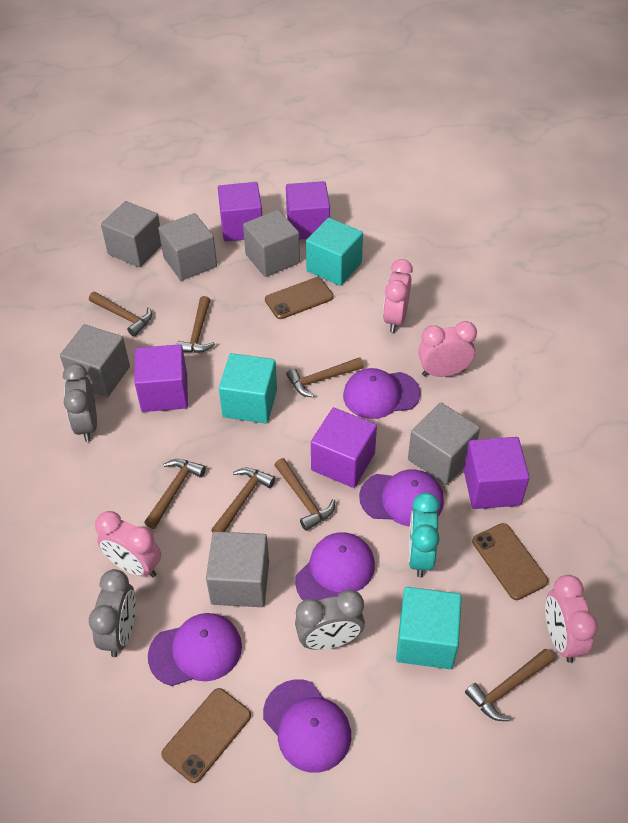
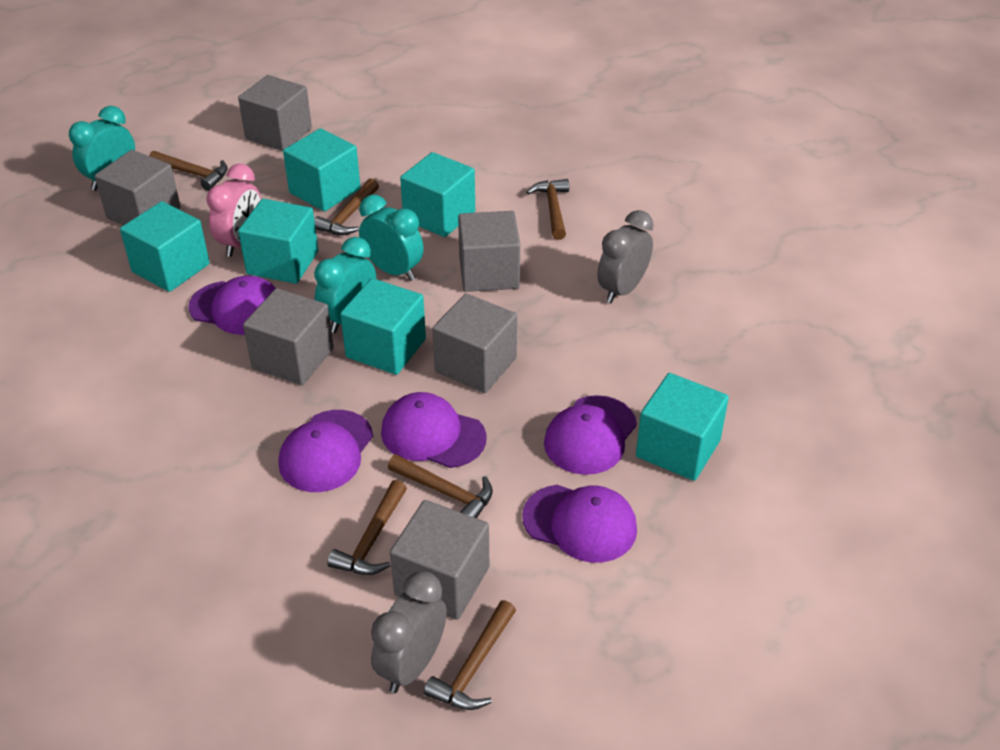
brown hammer: 7 -> 6
brown phone: 3 -> 0
grey clock: 3 -> 2
pink clock: 4 -> 1
purple cube: 5 -> 0
turquoise clock: 1 -> 3
turquoise cube: 3 -> 6

